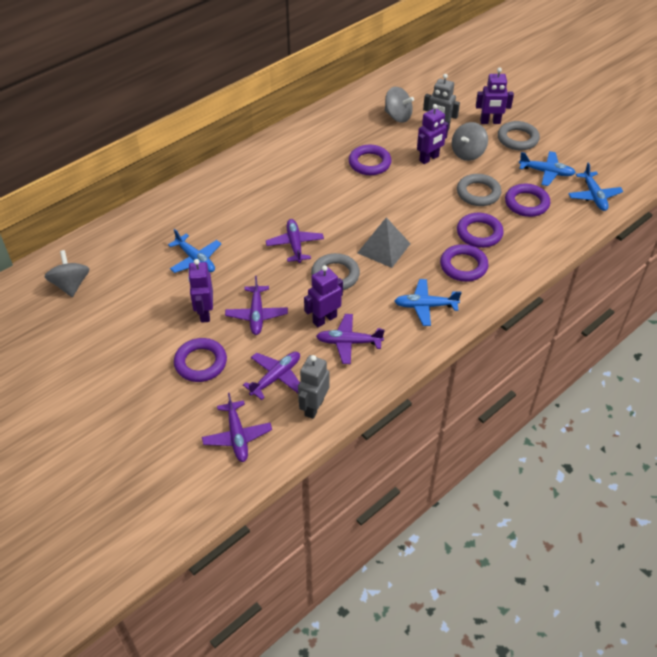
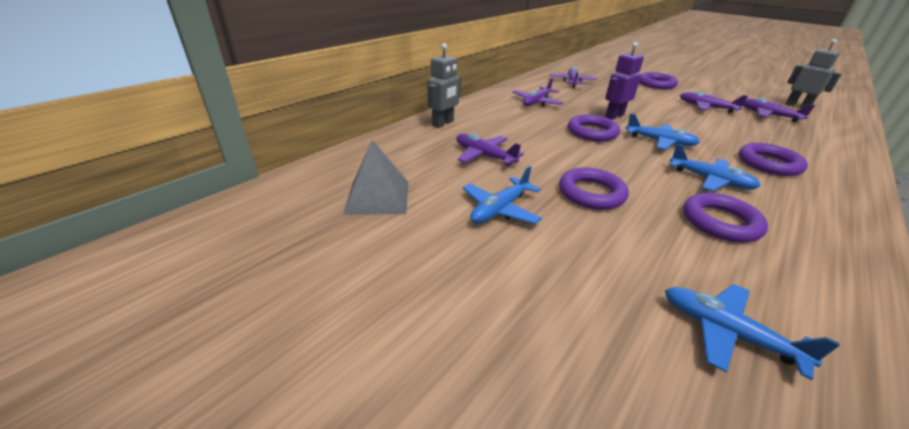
grey ring: 3 -> 0
grey spinning top: 3 -> 0
purple robot: 4 -> 1

